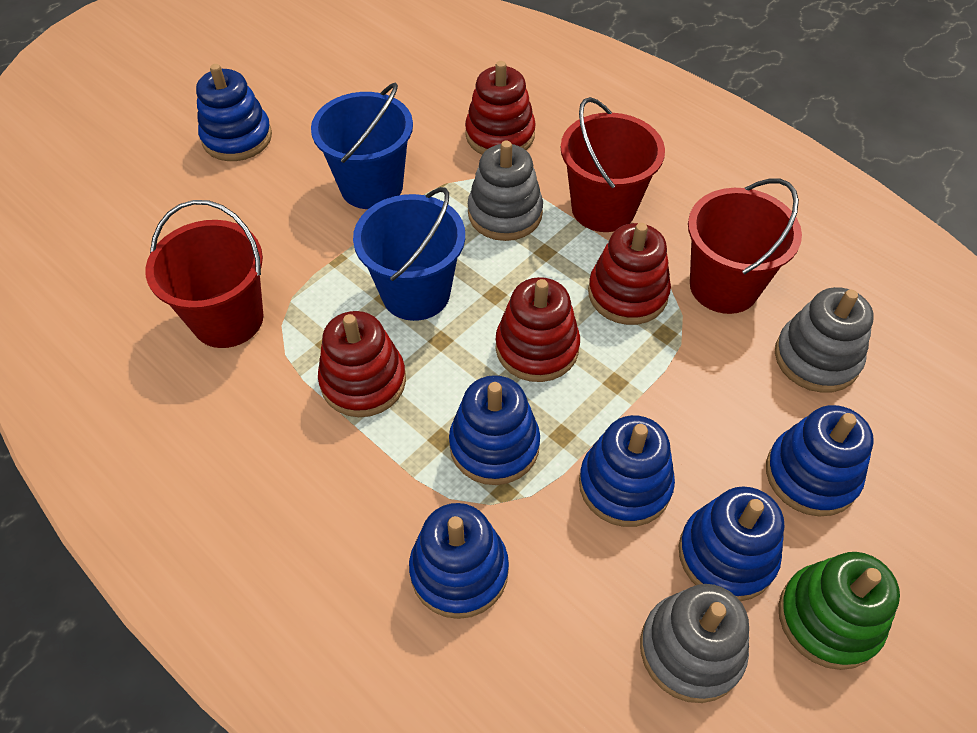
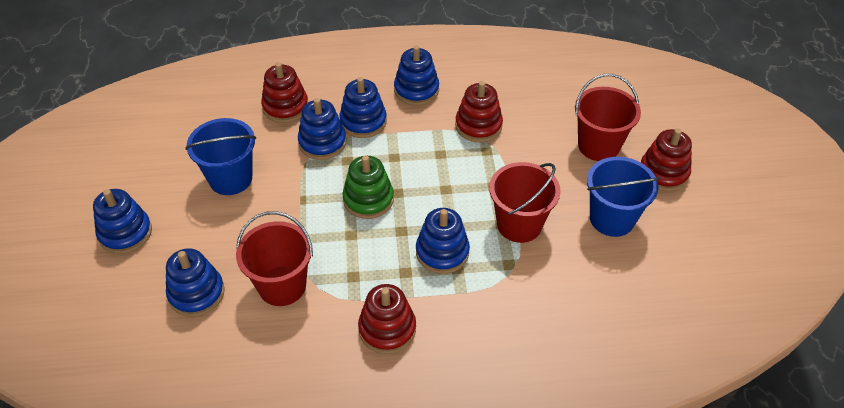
grey stacking toy: 3 -> 0

